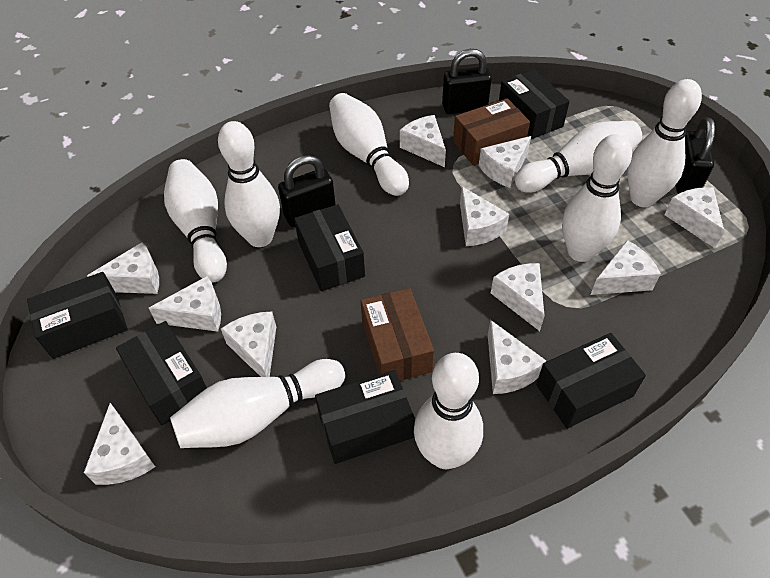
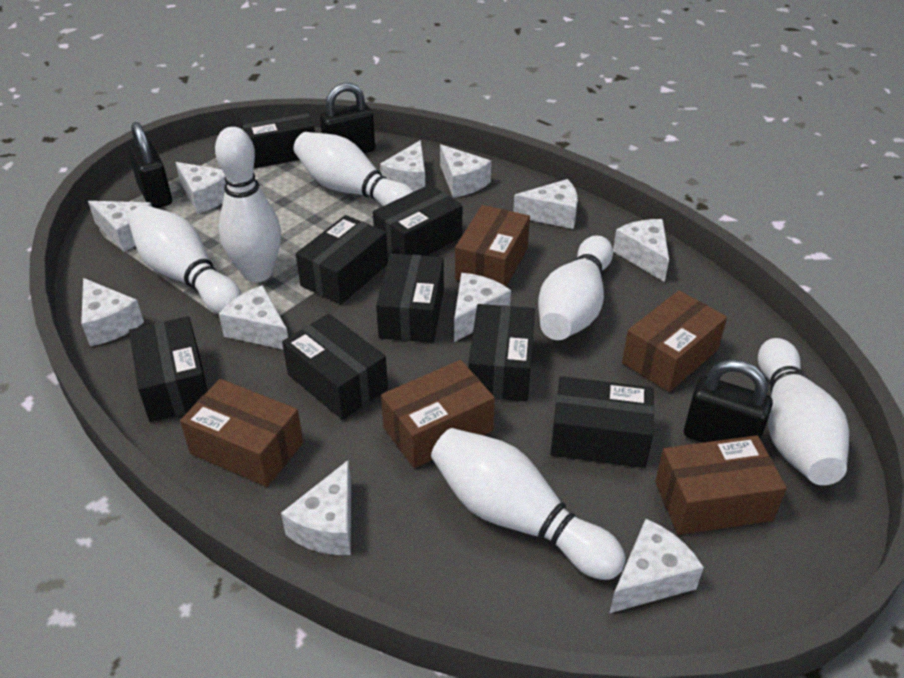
black box: 6 -> 8
brown box: 2 -> 5
white bowling pin: 8 -> 6

